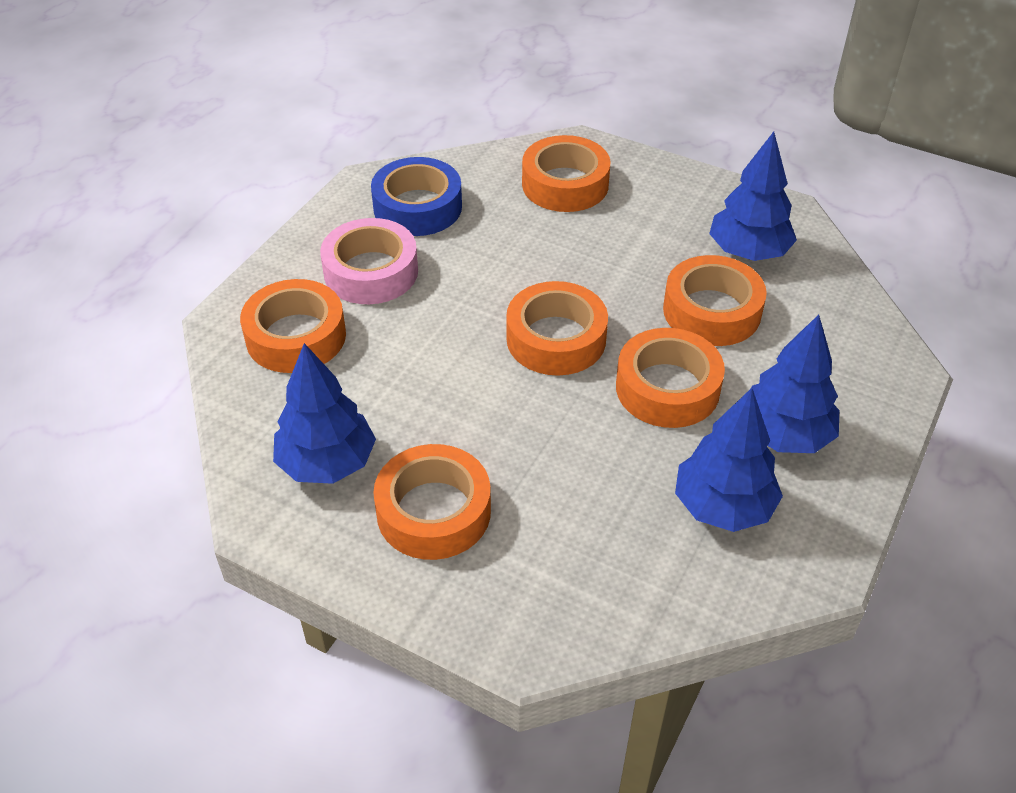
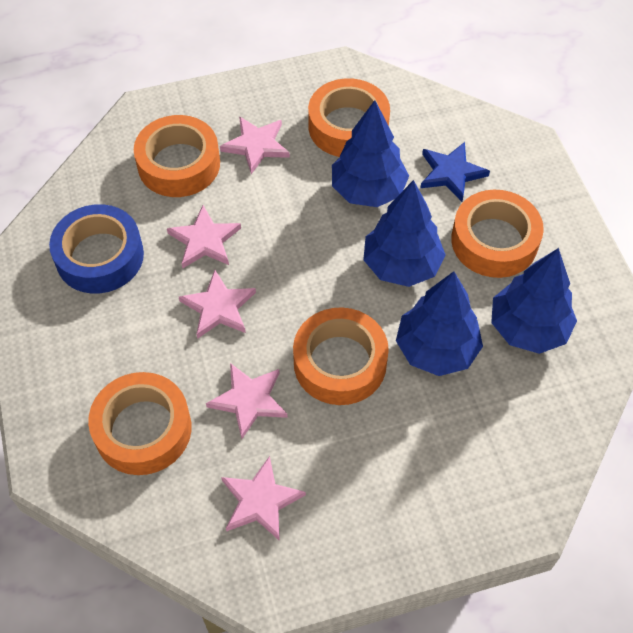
blue star: 0 -> 1
orange tape: 6 -> 5
pink star: 0 -> 5
pink tape: 1 -> 0

